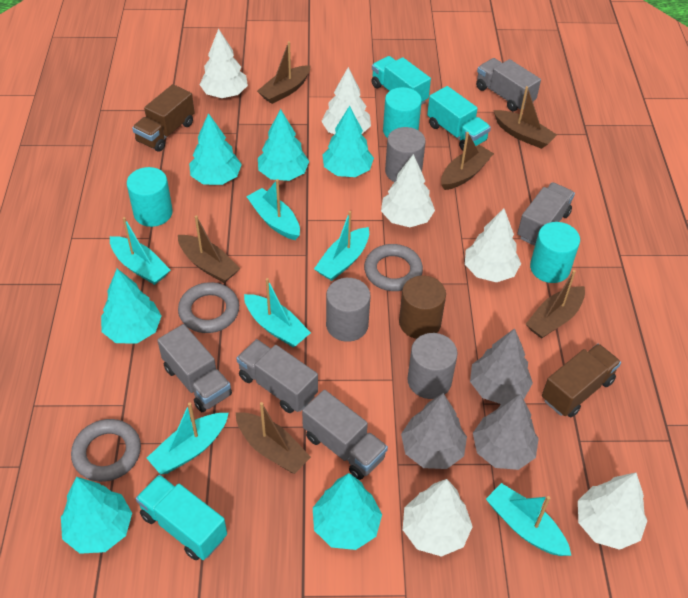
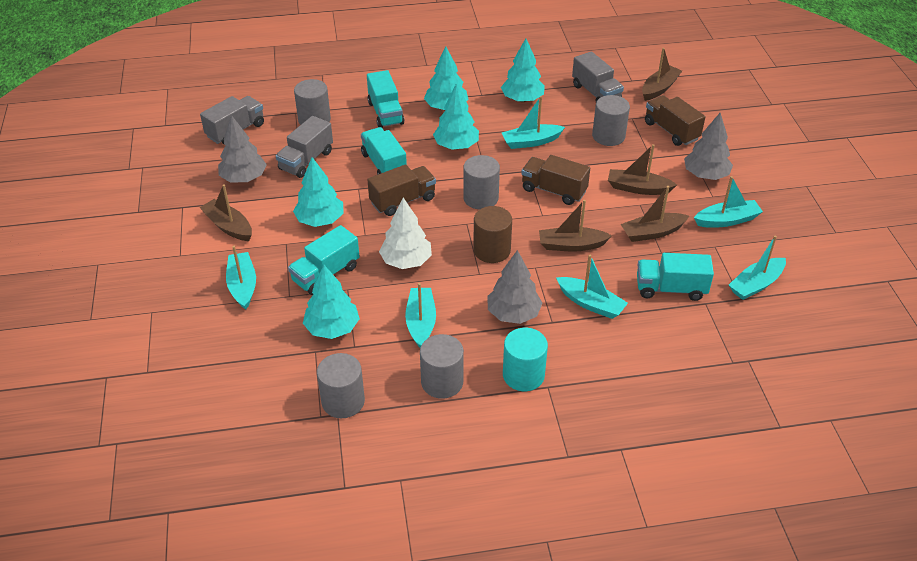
brown boat: 6 -> 5
brown truck: 2 -> 3
grey cylinder: 3 -> 5
grey ring: 3 -> 0
grey truck: 5 -> 3
turquoise cylinder: 3 -> 1
turquoise tree: 6 -> 5
turquoise truck: 3 -> 4
white tree: 6 -> 1

